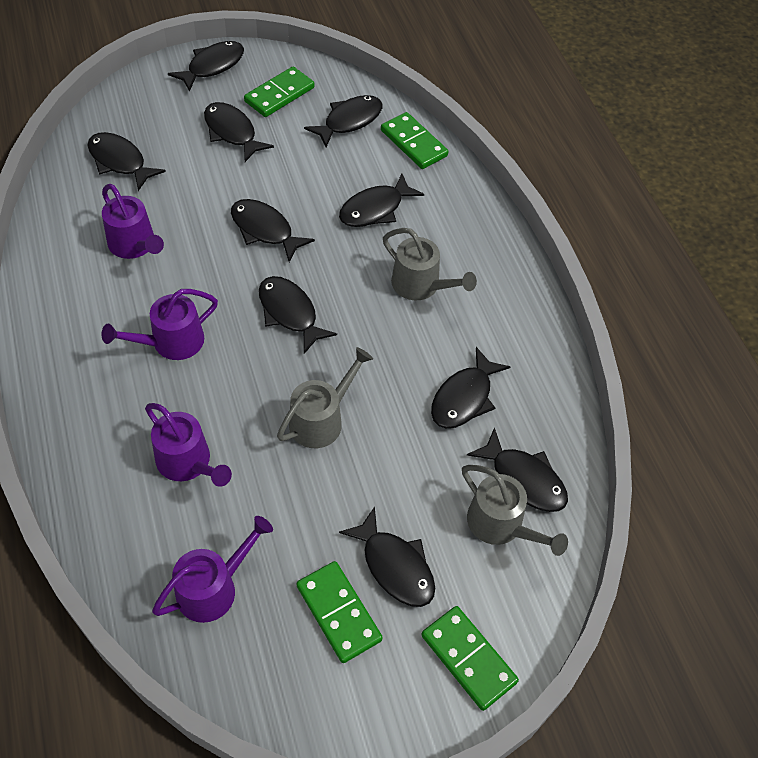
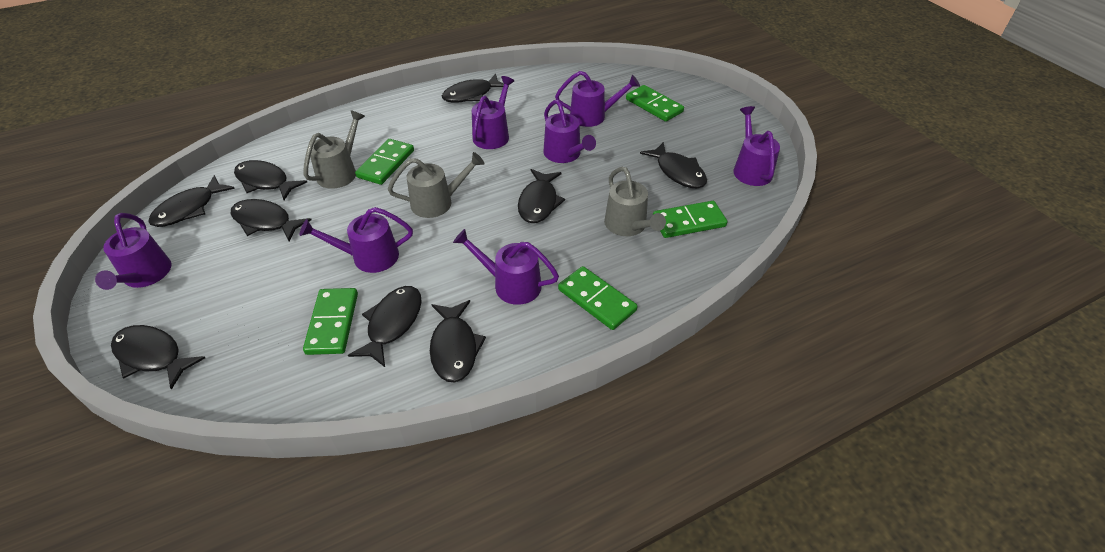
black fish: 10 -> 9
green domino: 4 -> 5
purple watering can: 4 -> 7

